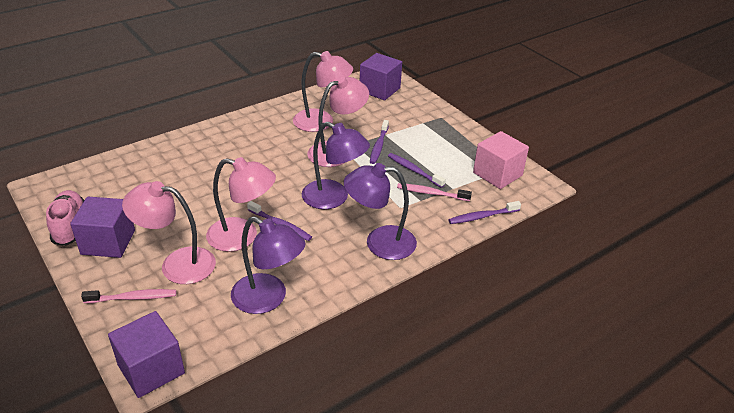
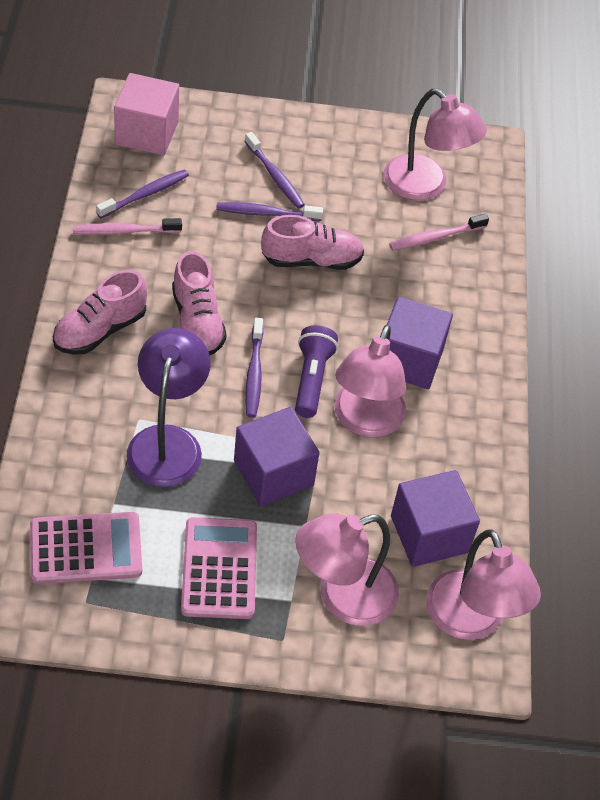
pink calculator: 0 -> 2
pink shoe: 1 -> 3
purple flashlight: 0 -> 1
purple lamp: 3 -> 1

